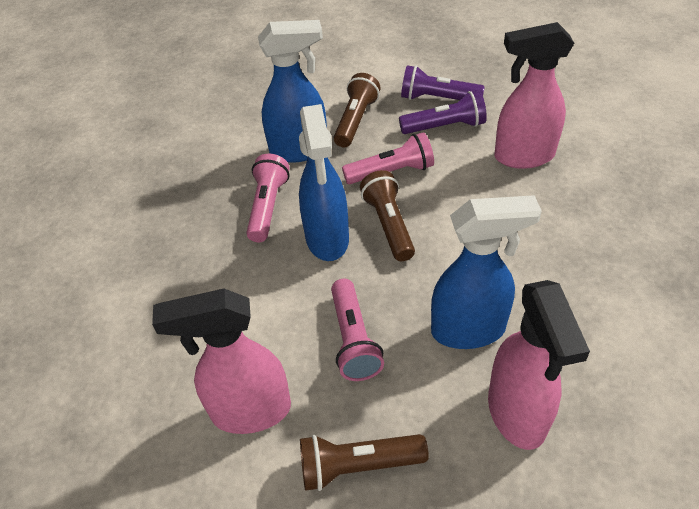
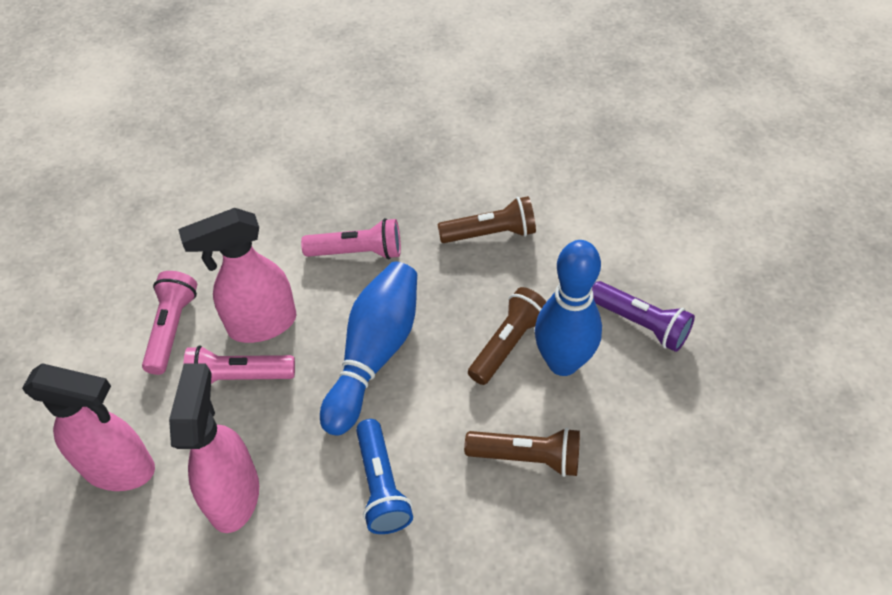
blue bowling pin: 0 -> 2
blue flashlight: 0 -> 1
blue spray bottle: 3 -> 0
purple flashlight: 2 -> 1

